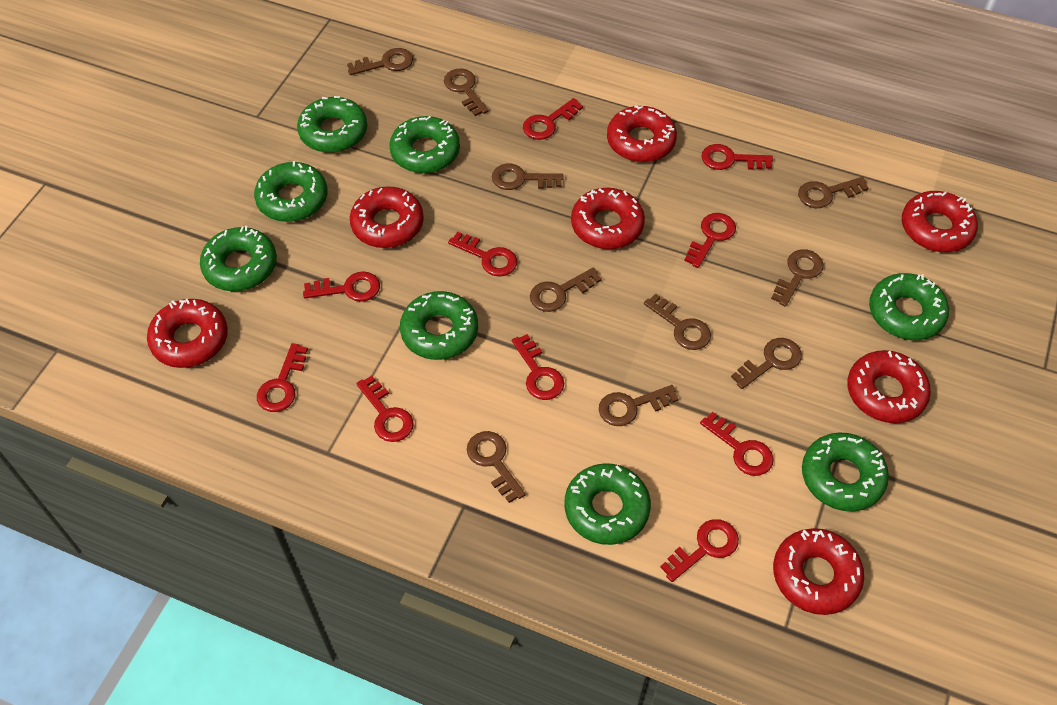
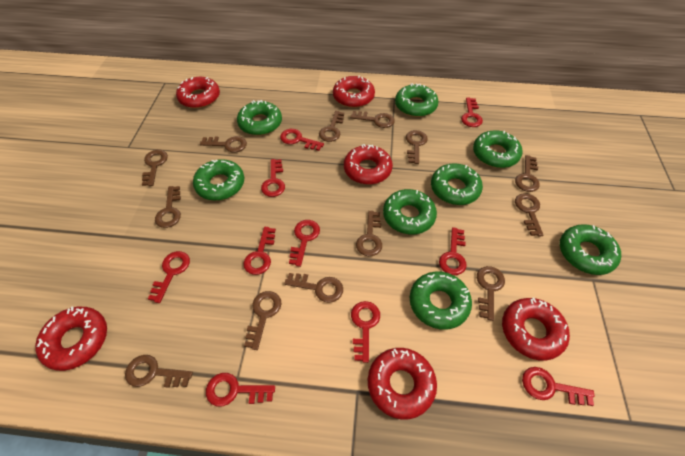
brown key: 10 -> 13
red donut: 7 -> 6

